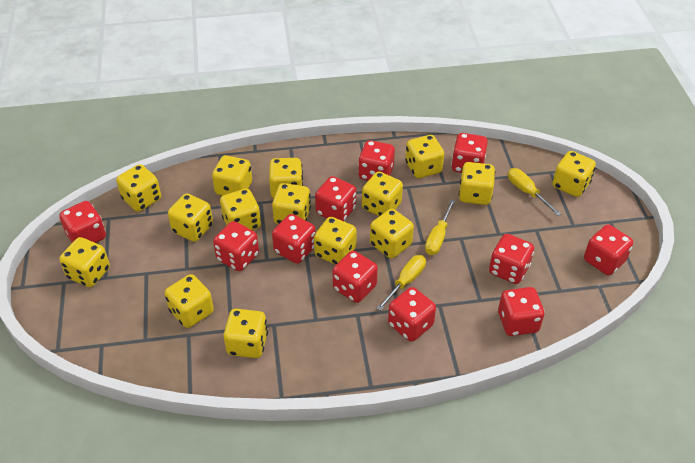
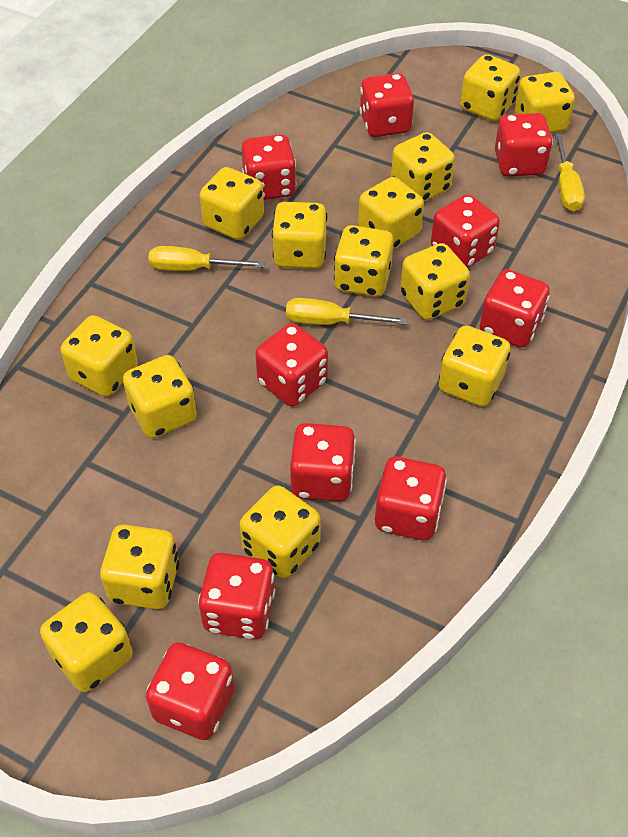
red dice: 11 -> 10
yellow dice: 15 -> 14

